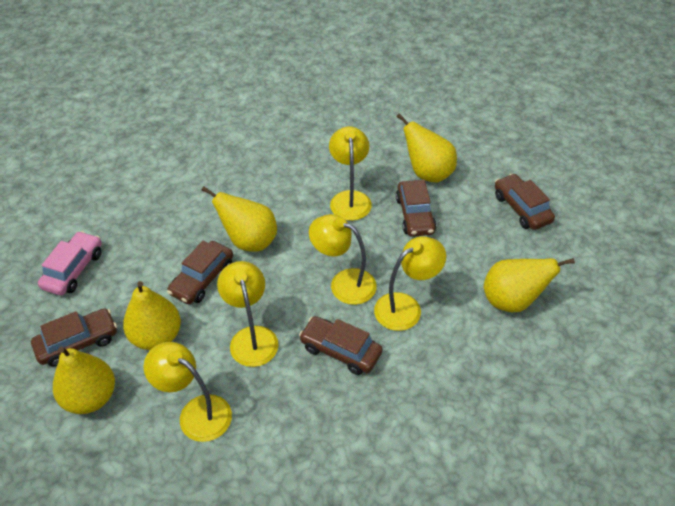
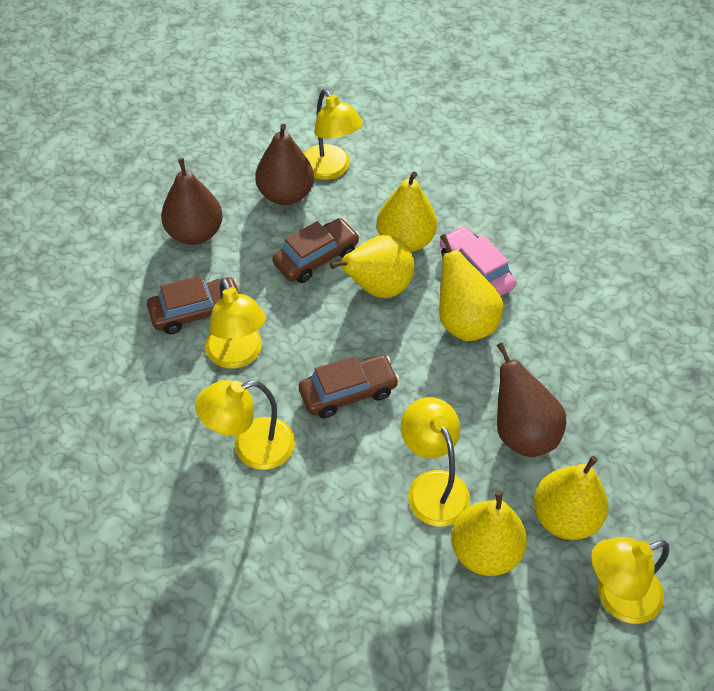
brown car: 5 -> 3
brown pear: 0 -> 3

